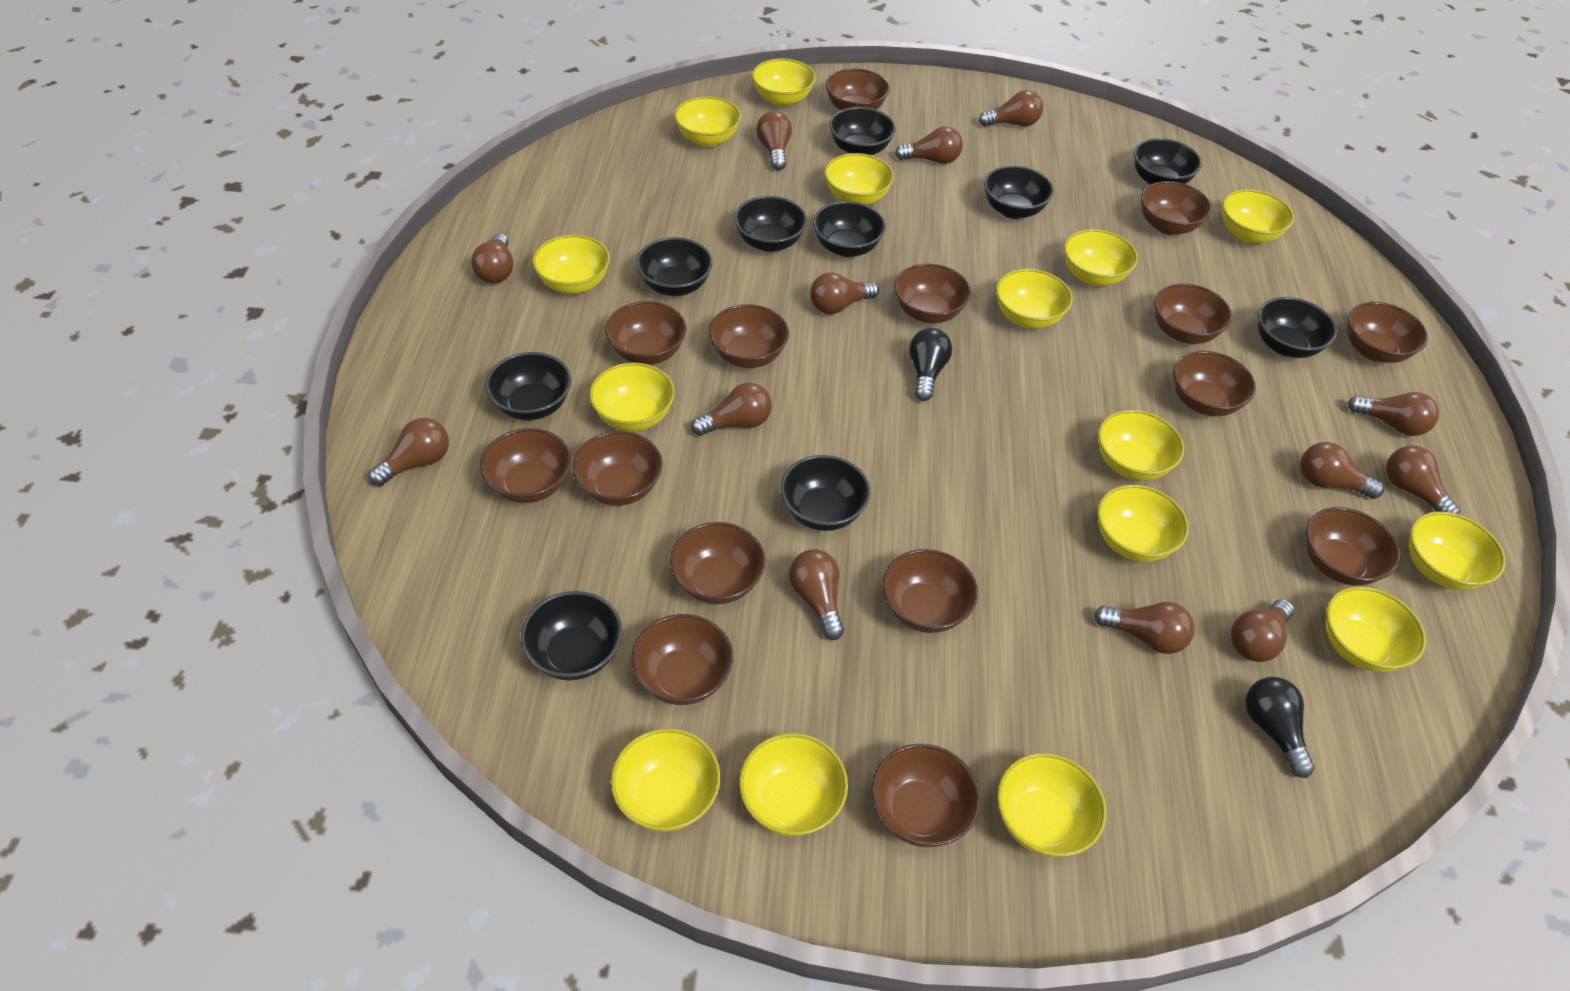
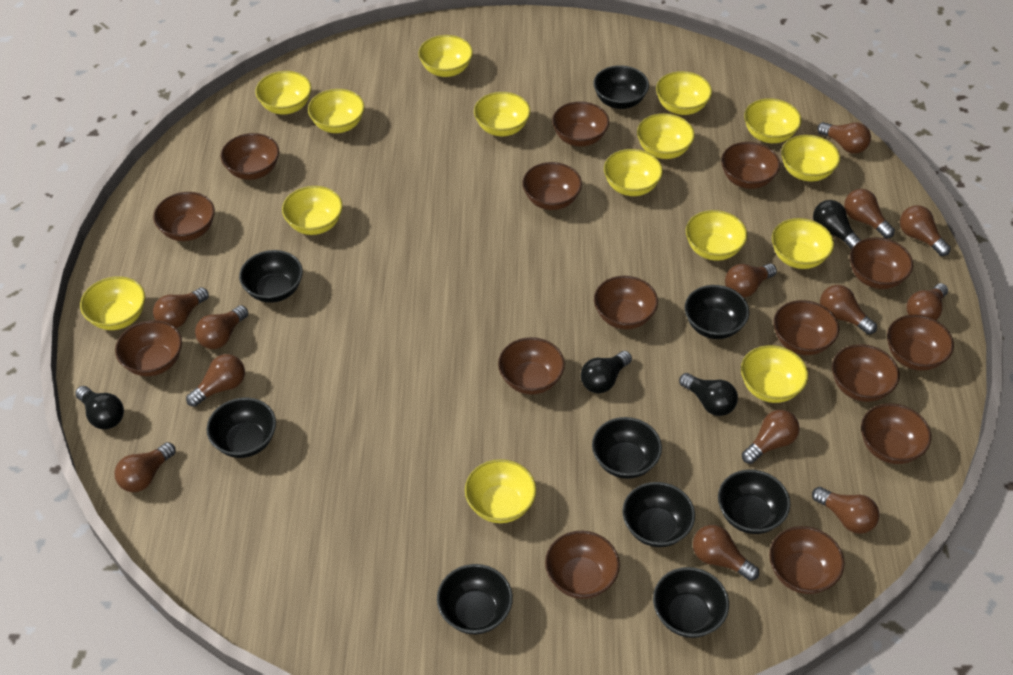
black bowl: 10 -> 9
black light bulb: 2 -> 4

